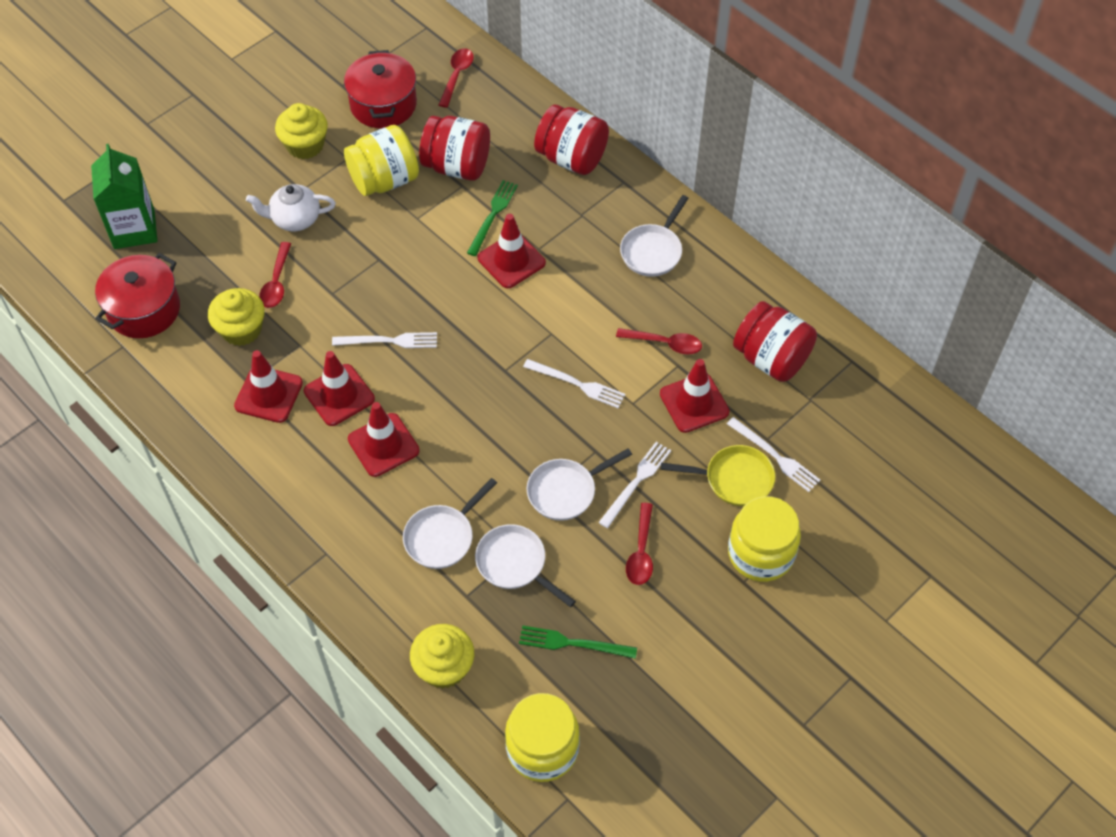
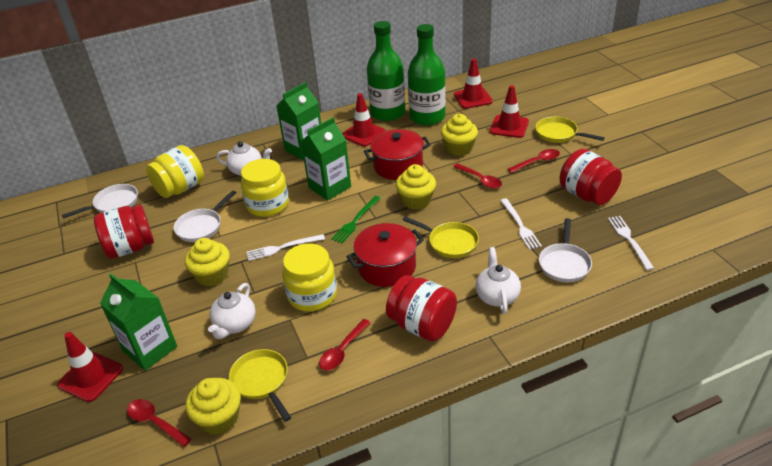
green bottle: 0 -> 2
green carton: 1 -> 3
green fork: 2 -> 1
red traffic cone: 5 -> 4
white fork: 4 -> 3
white pan: 4 -> 3
white teapot: 1 -> 3
yellow cupcake: 3 -> 4
yellow pan: 1 -> 3

